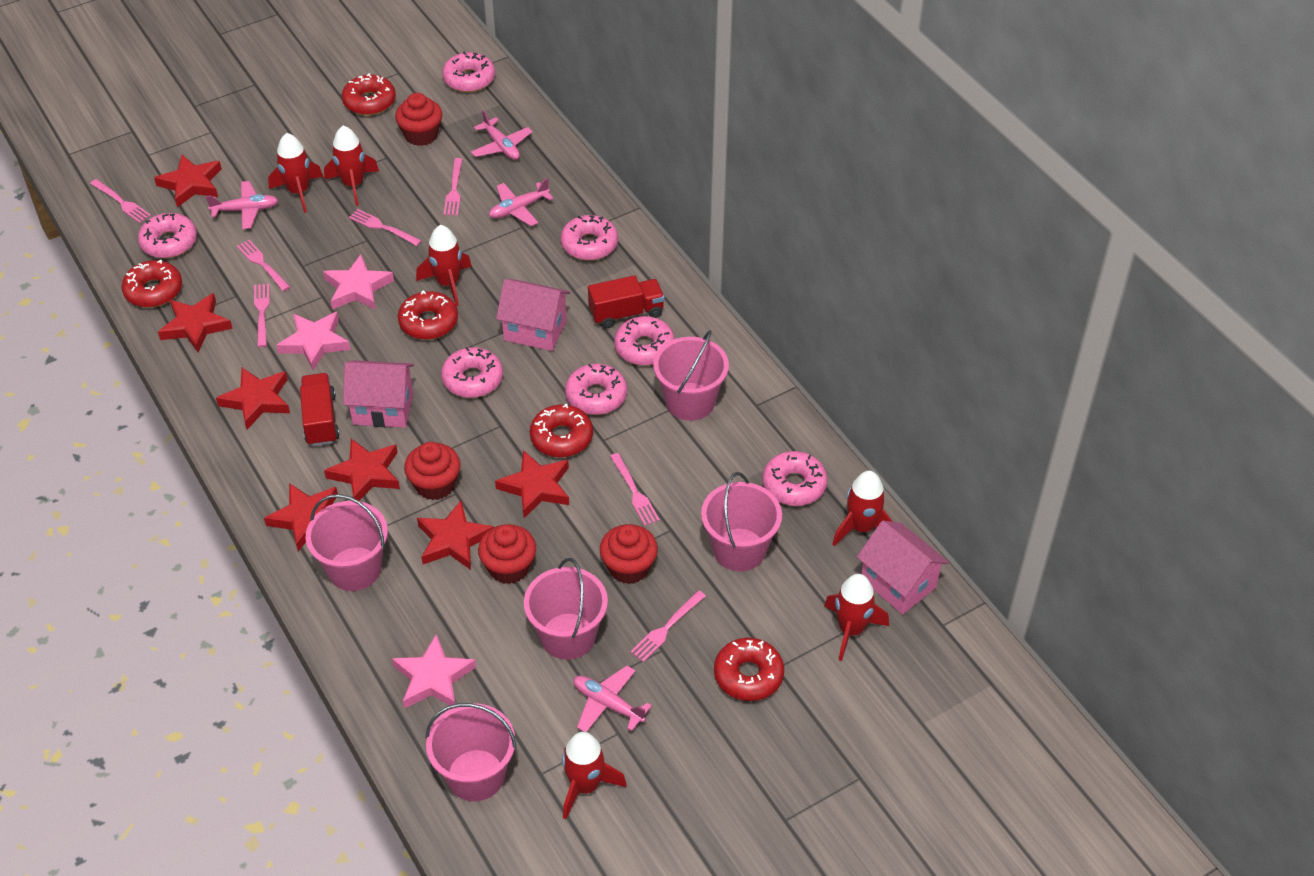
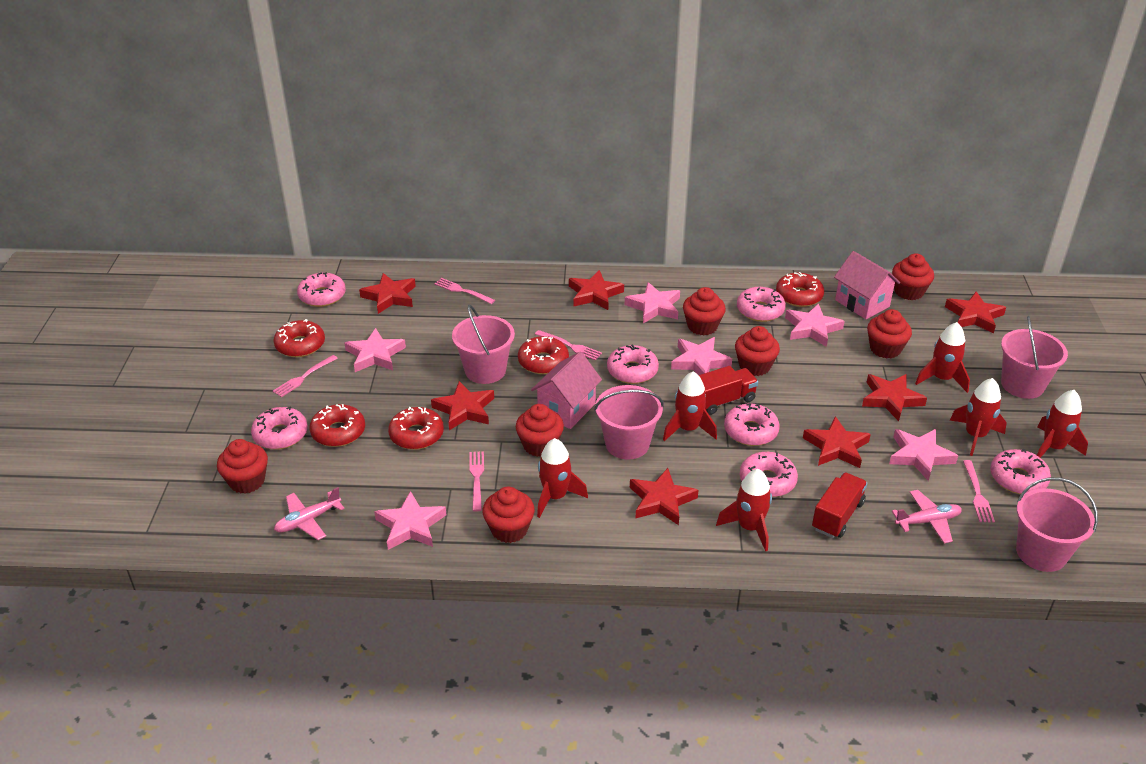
pink bucket: 5 -> 4
pink fork: 7 -> 5
pink house: 3 -> 2
pink plane: 4 -> 2
pink star: 3 -> 6
red cupcake: 4 -> 7

